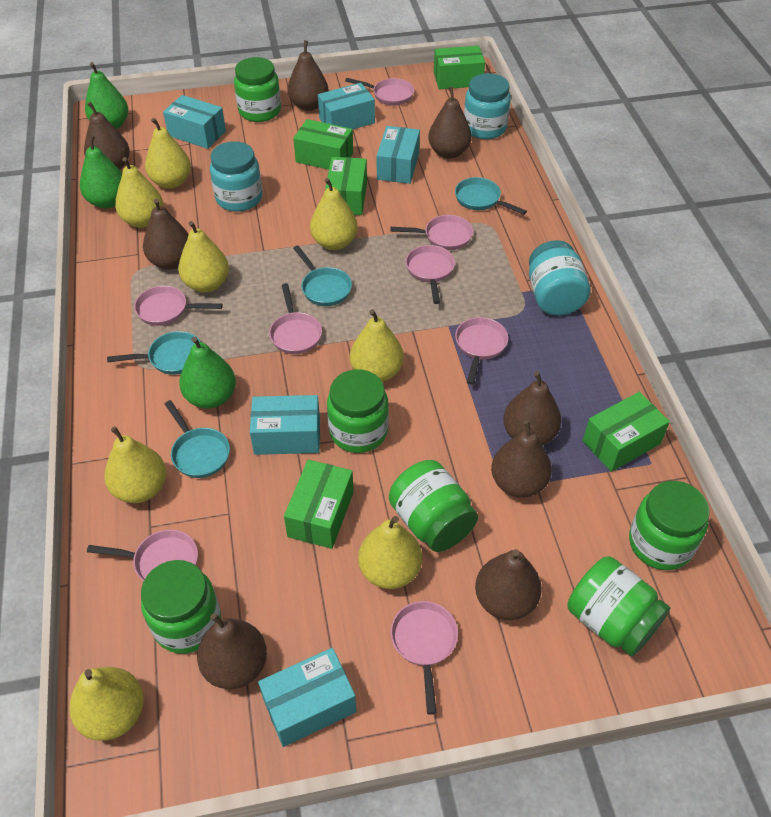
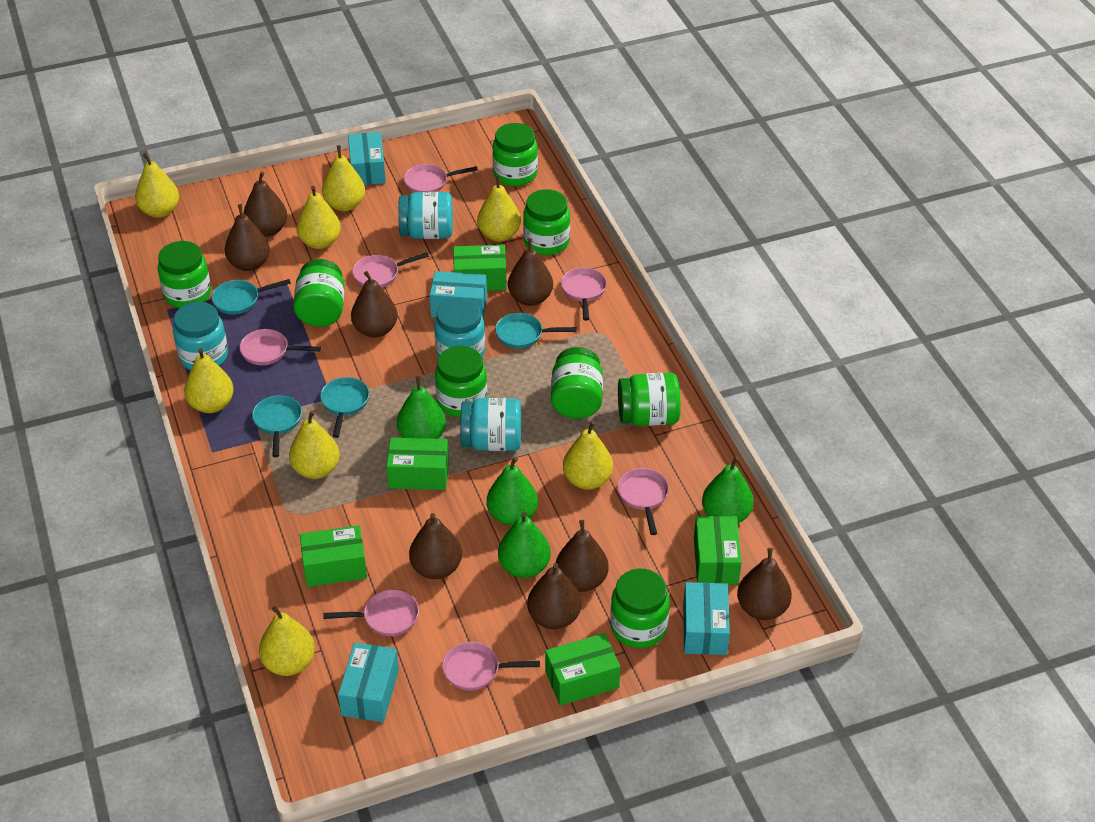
green jar: 6 -> 8
green pear: 3 -> 4
pink pan: 8 -> 7
turquoise box: 5 -> 4
turquoise jar: 3 -> 4

